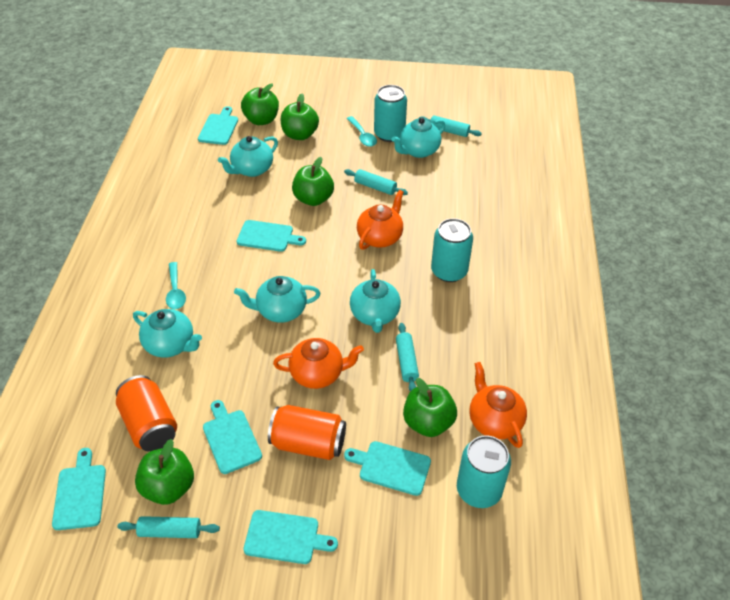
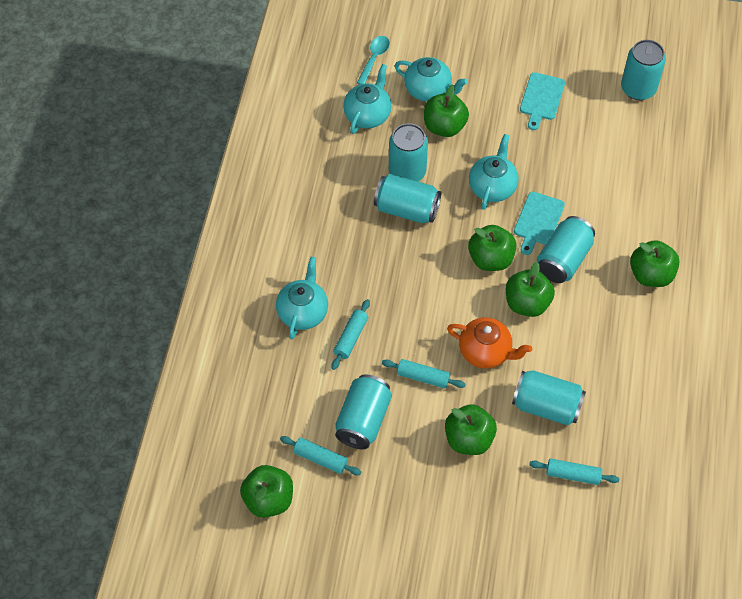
green apple: 5 -> 6
orange can: 2 -> 0
orange teapot: 3 -> 1
turquoise can: 3 -> 6
turquoise cutting board: 6 -> 2
turquoise spoon: 2 -> 1
turquoise teapot: 5 -> 4

